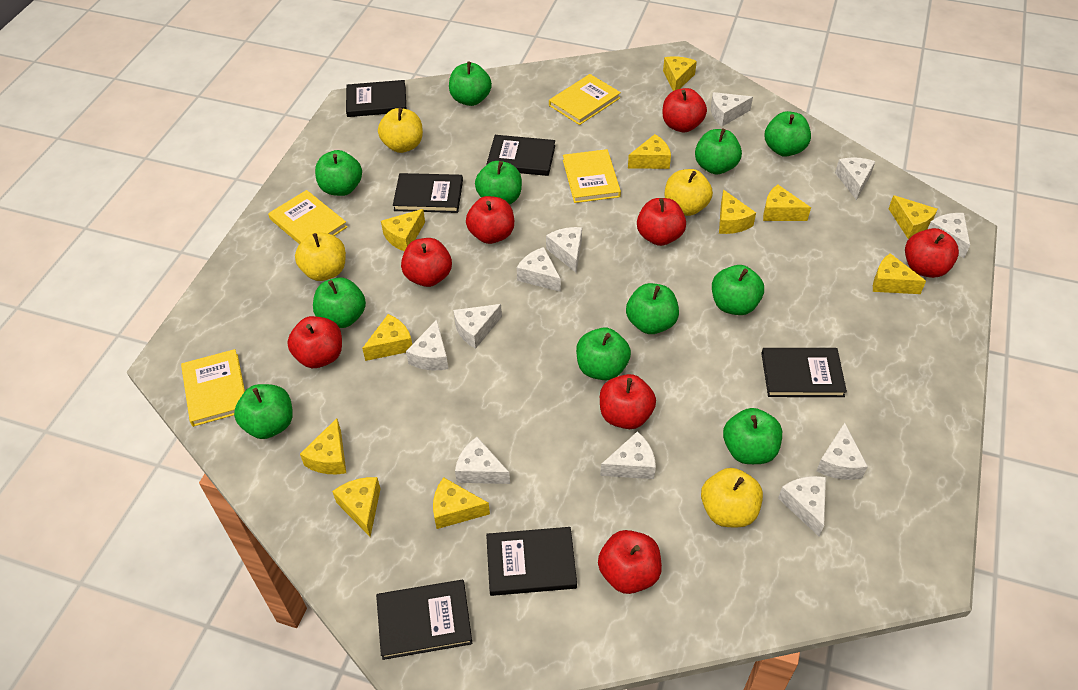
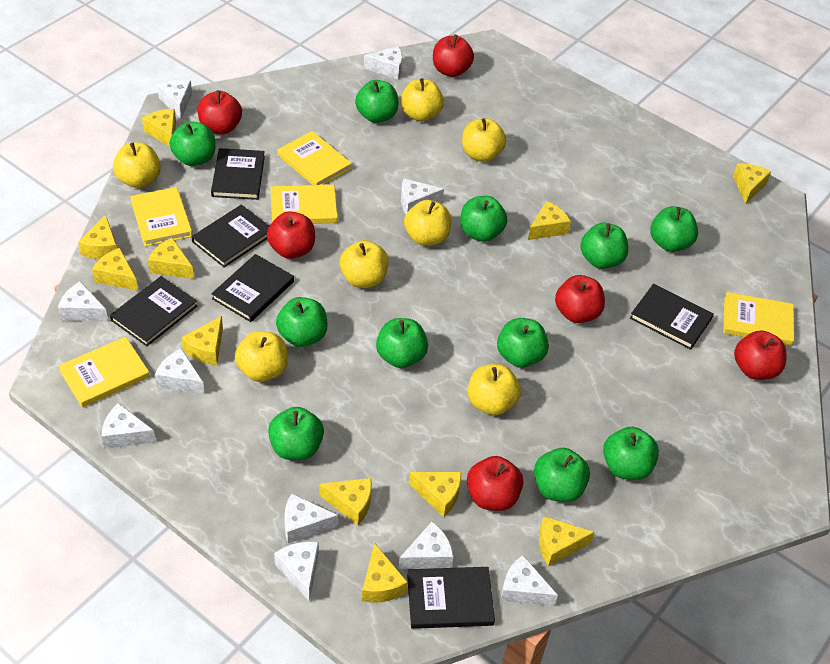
red apple: 8 -> 6
white cheese: 11 -> 10
yellow apple: 4 -> 7
yellow book: 4 -> 5

